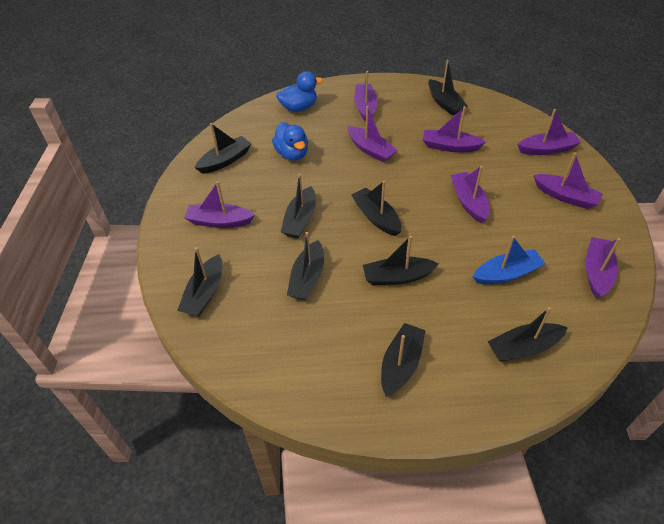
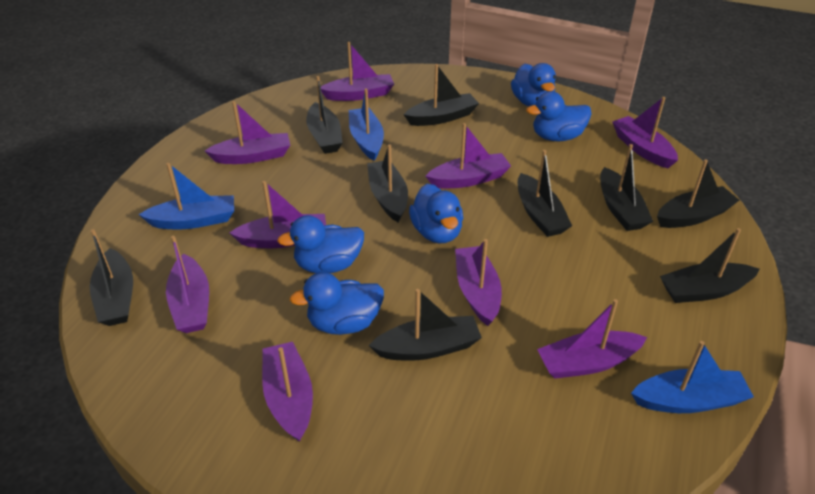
blue boat: 1 -> 3
blue duck: 2 -> 5
purple boat: 8 -> 9

